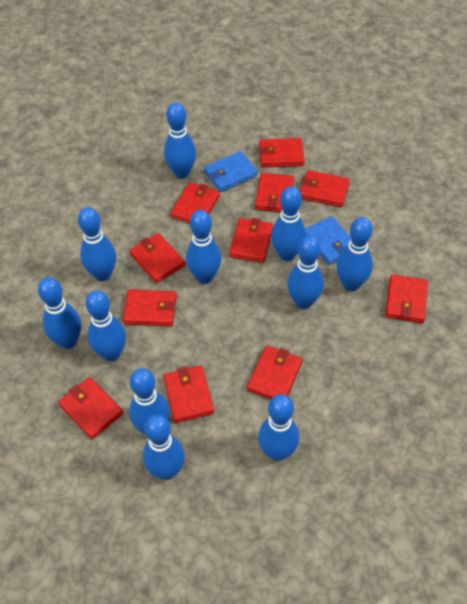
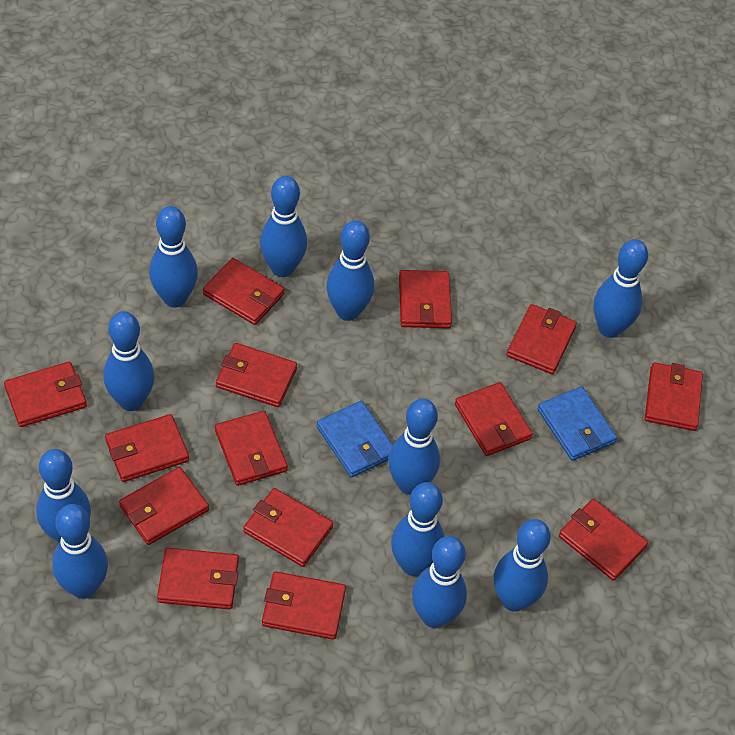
red wallet: 11 -> 14

